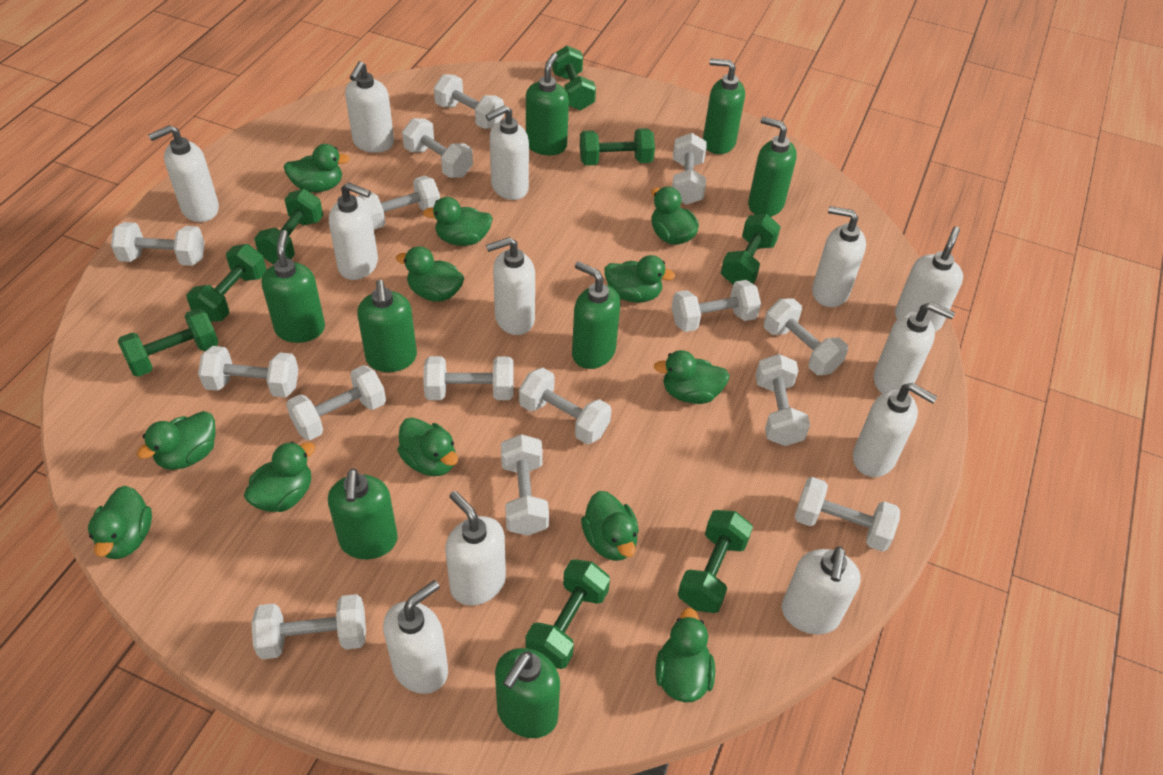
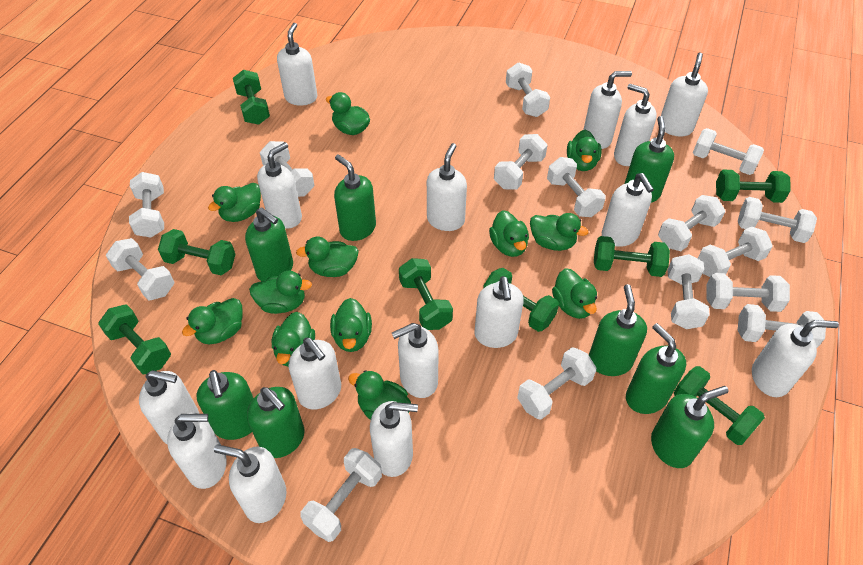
white soap dispenser: 12 -> 15

